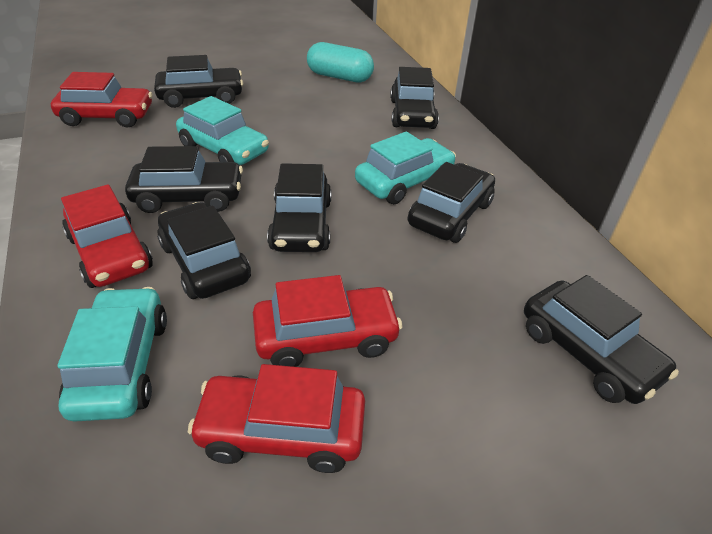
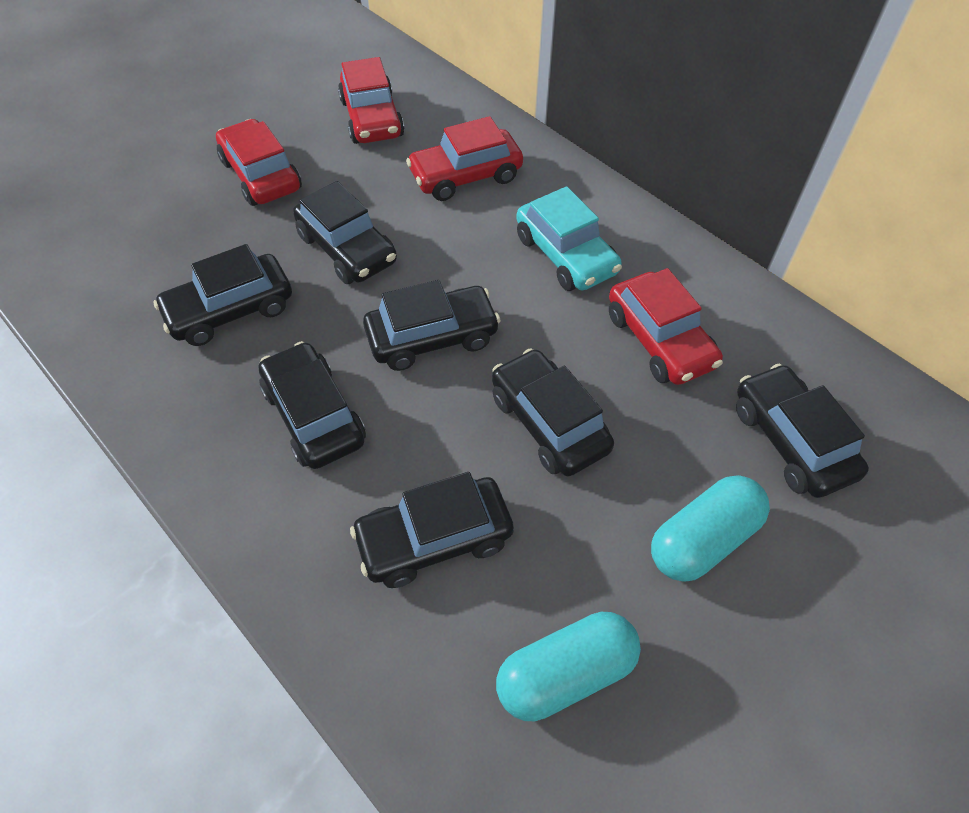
turquoise capsule: 1 -> 2
turquoise car: 3 -> 1

